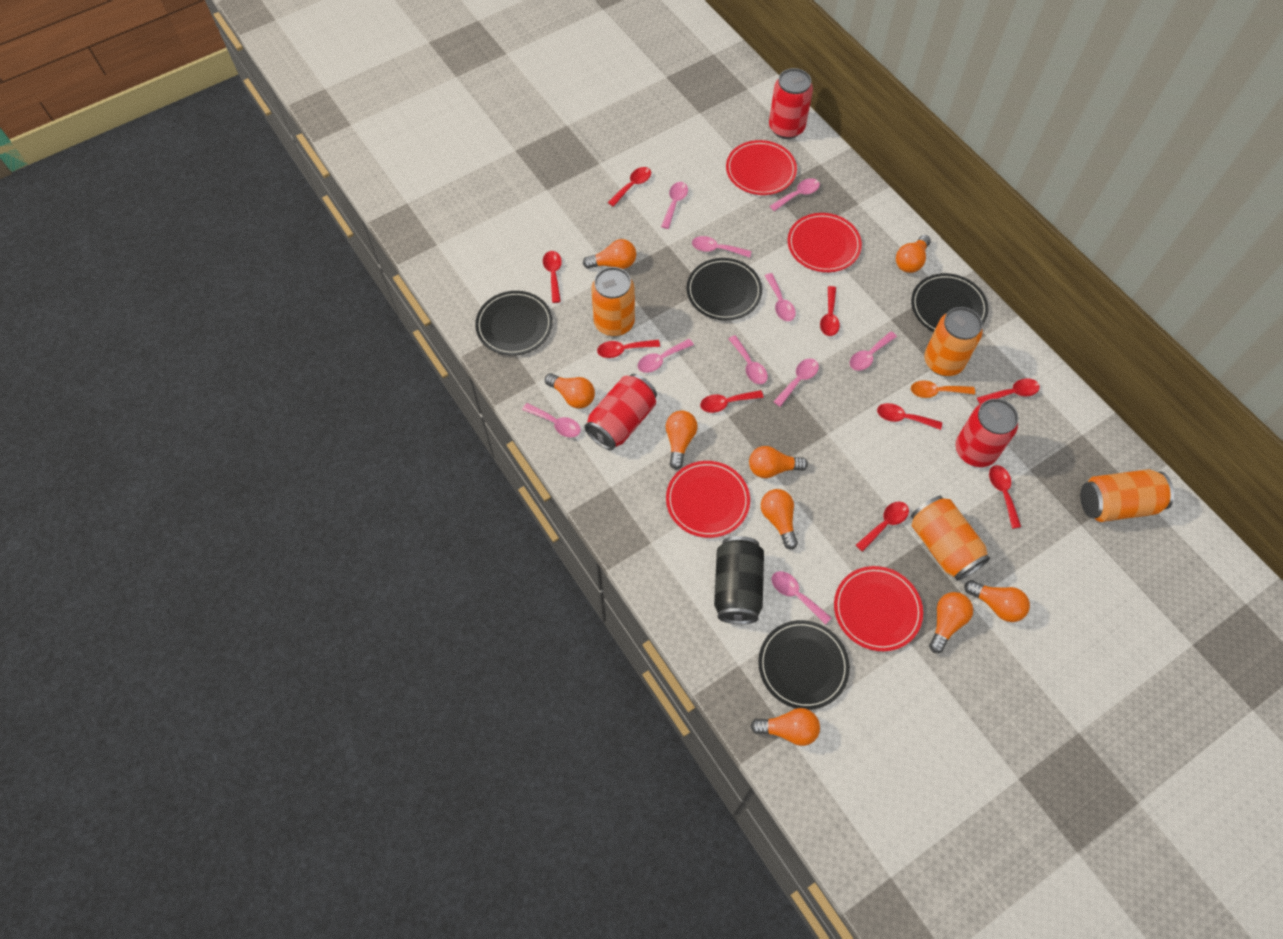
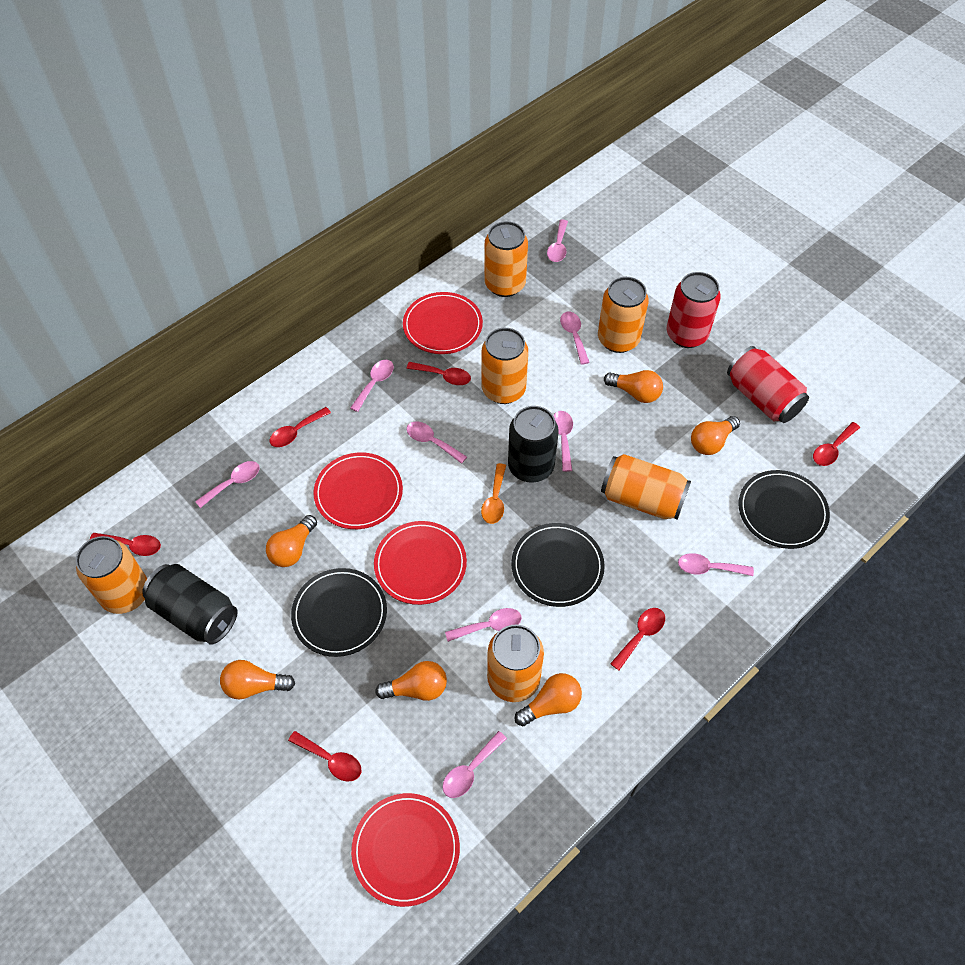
black can: 1 -> 2
black plate: 4 -> 3
orange can: 4 -> 6
orange light bulb: 9 -> 6
pink spoon: 10 -> 9
red can: 3 -> 2
red spoon: 9 -> 6

